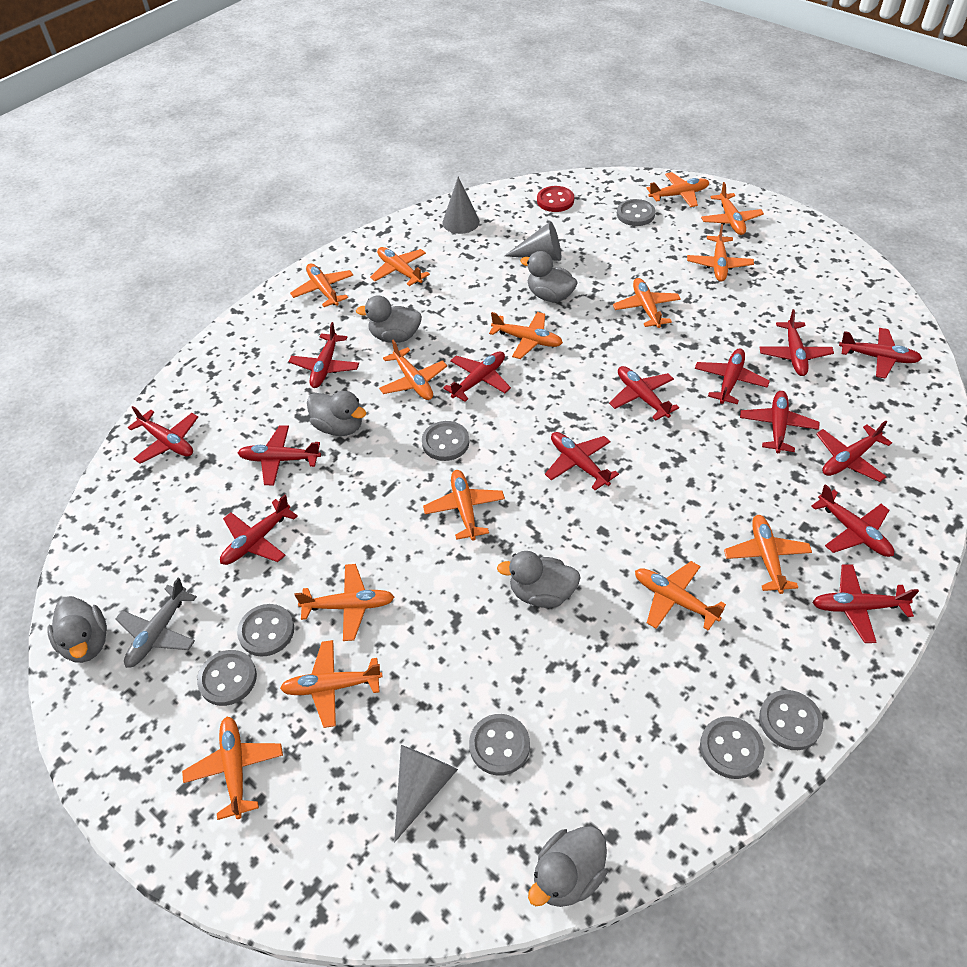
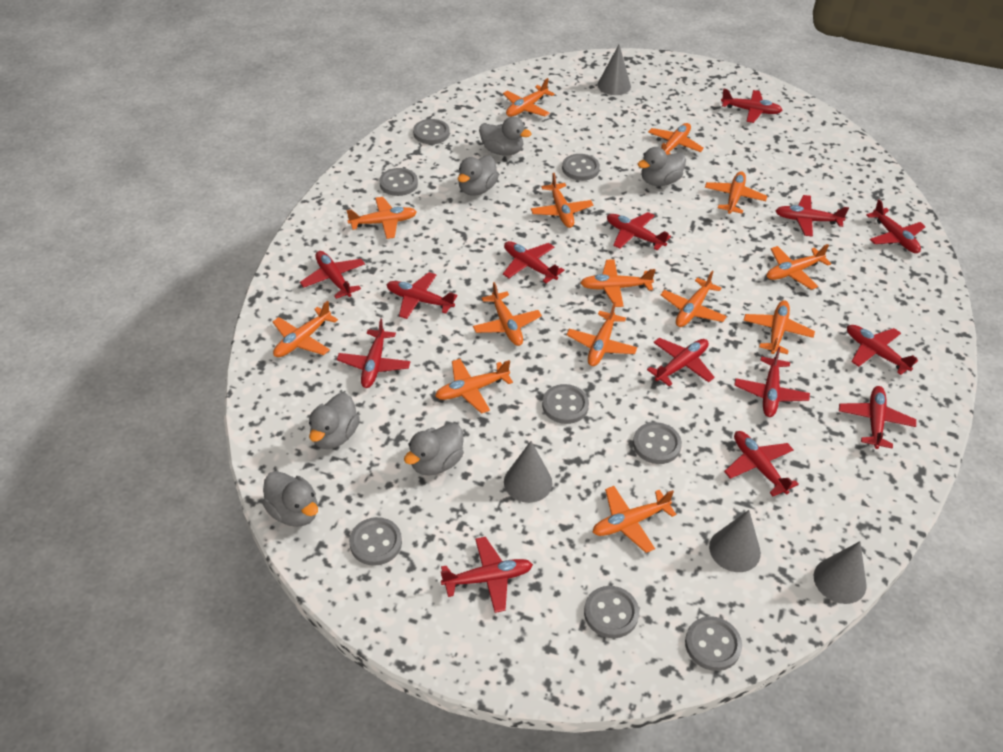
grey button: 7 -> 8
grey cone: 3 -> 4
grey plane: 1 -> 0
red button: 1 -> 0

